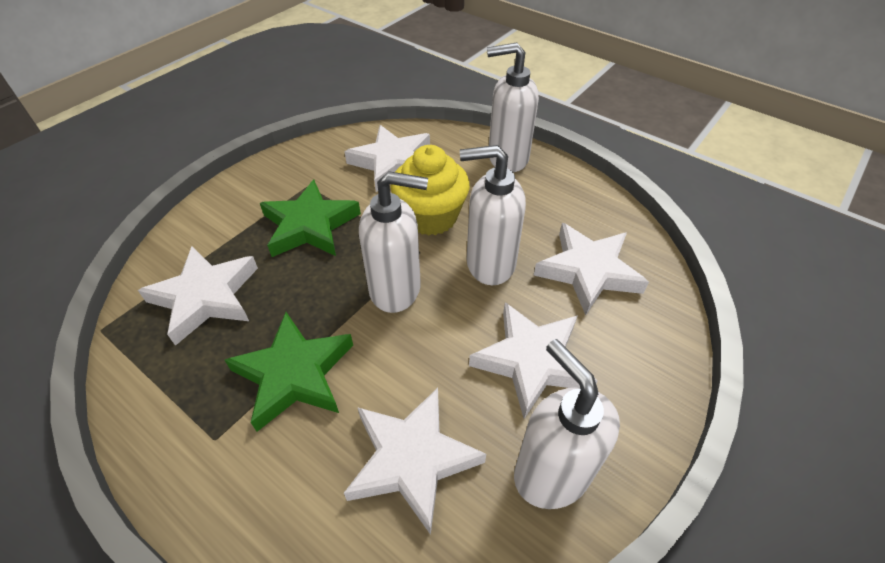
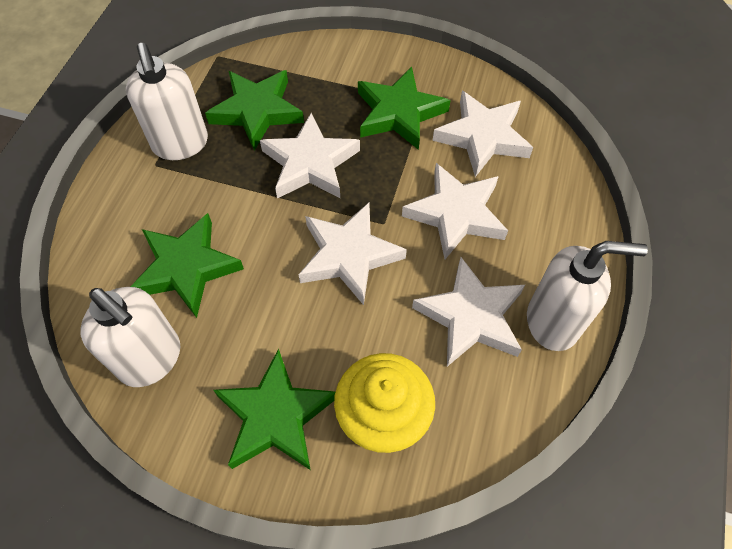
green star: 2 -> 4
white soap dispenser: 4 -> 3

